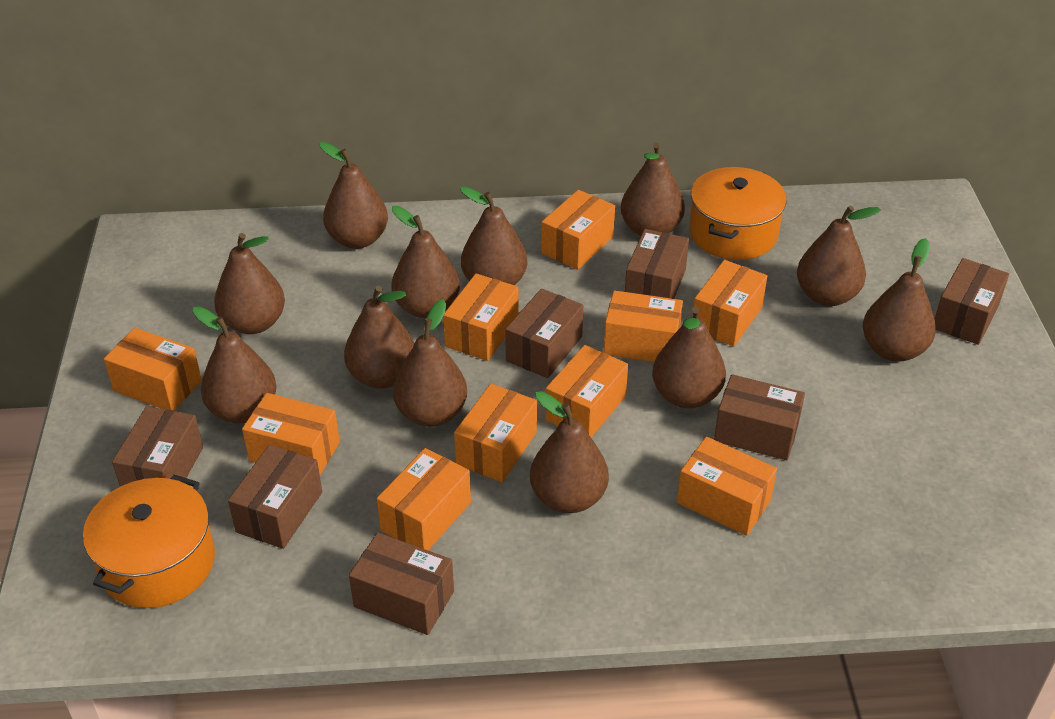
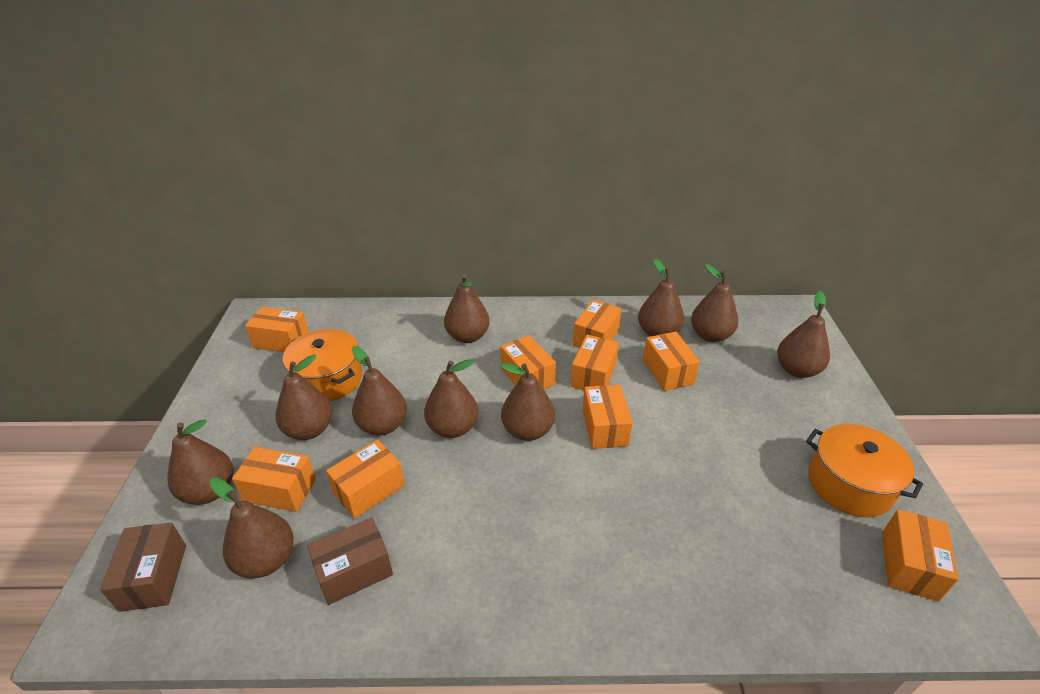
brown box: 7 -> 2
brown pear: 12 -> 10
orange box: 10 -> 9

